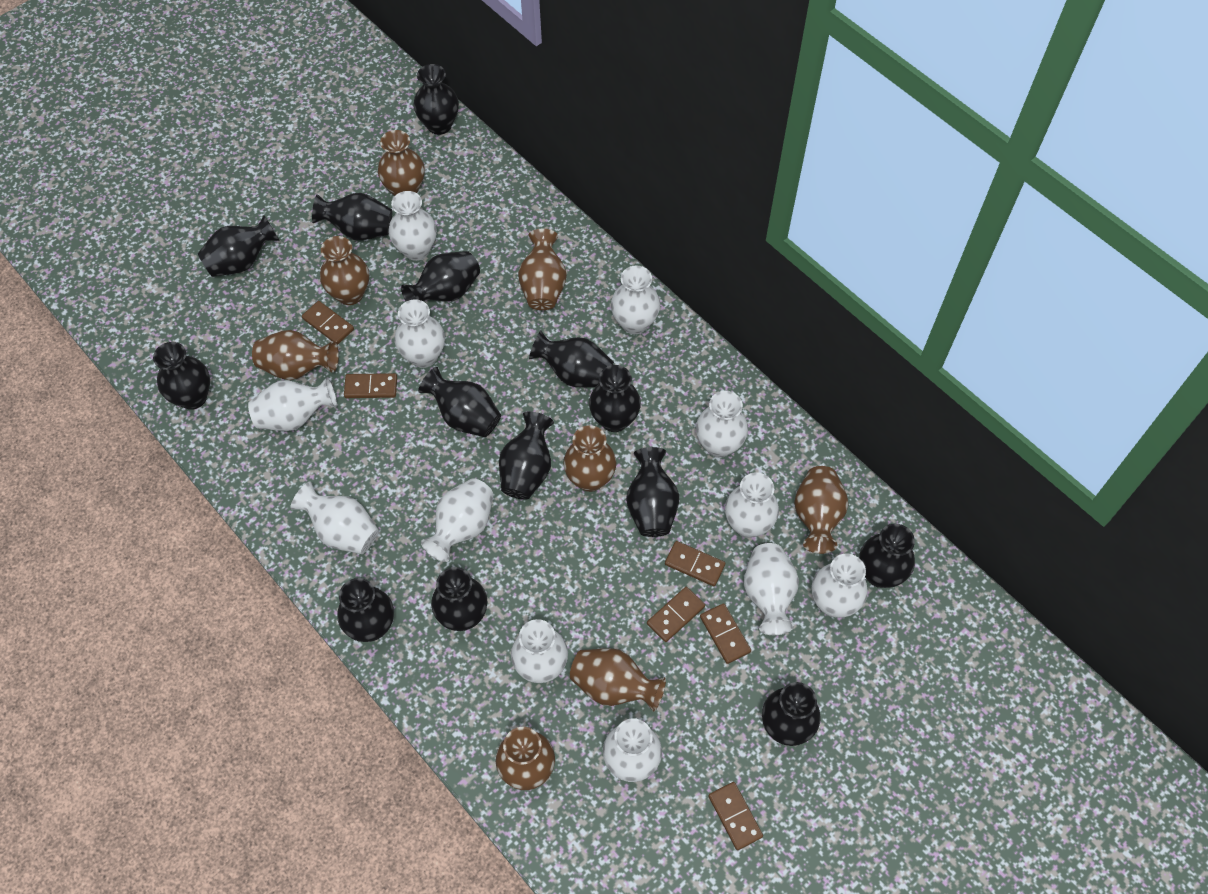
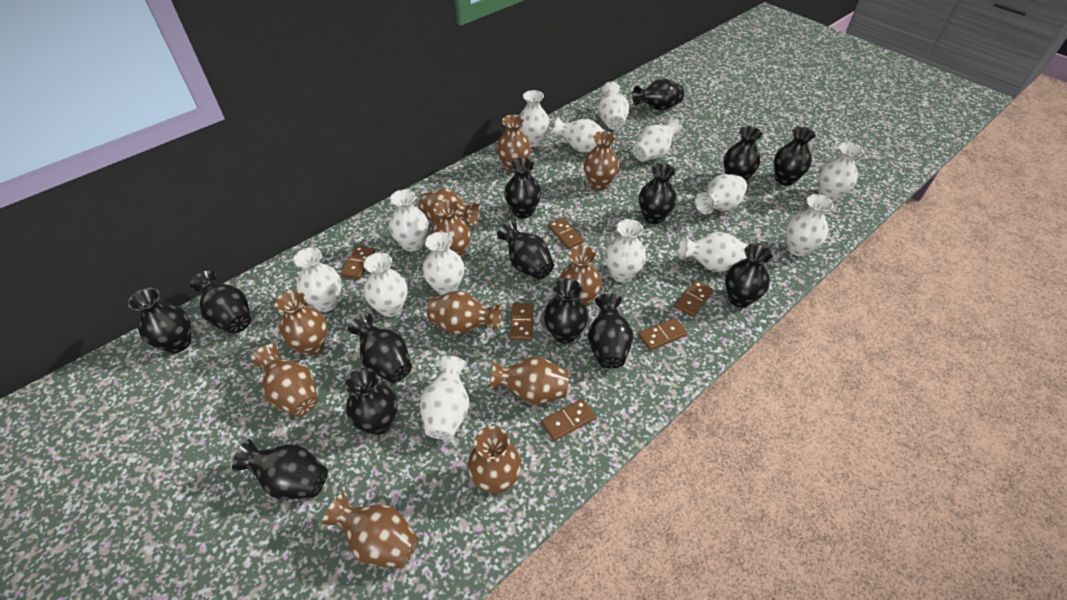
brown vase: 8 -> 11
white vase: 12 -> 14

